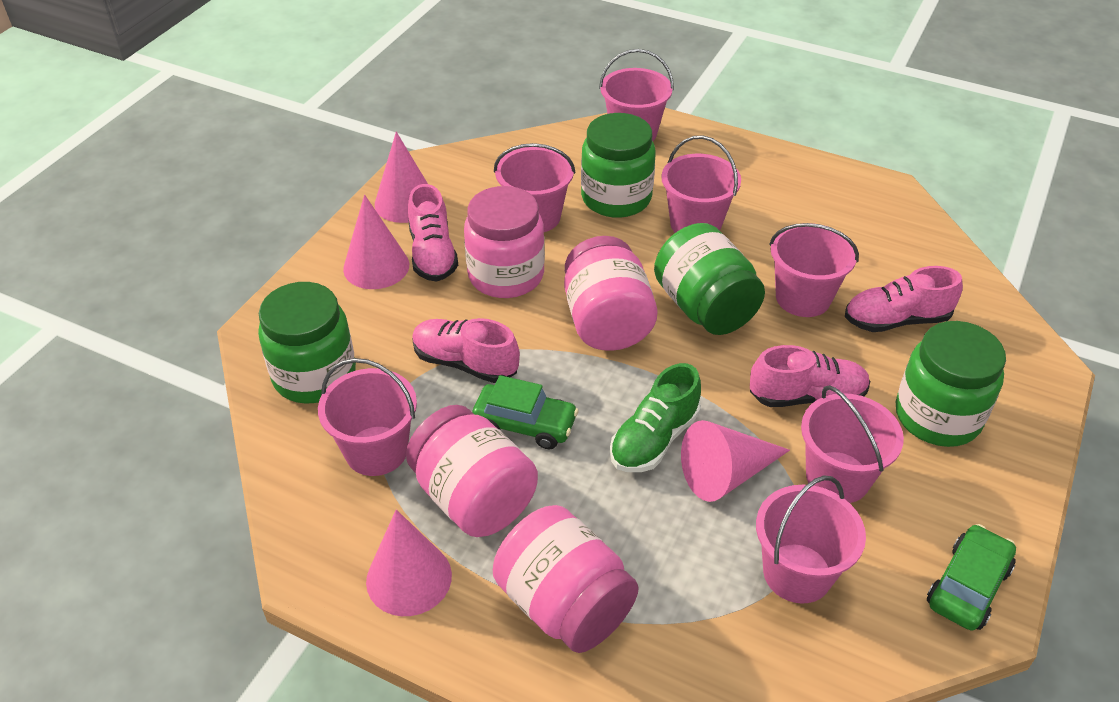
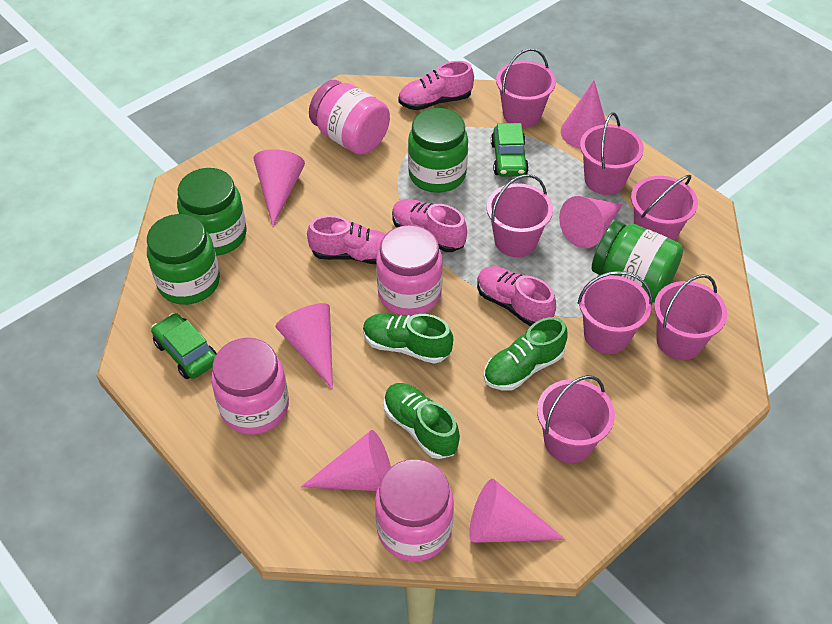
green shoe: 1 -> 3
pink cone: 4 -> 6

